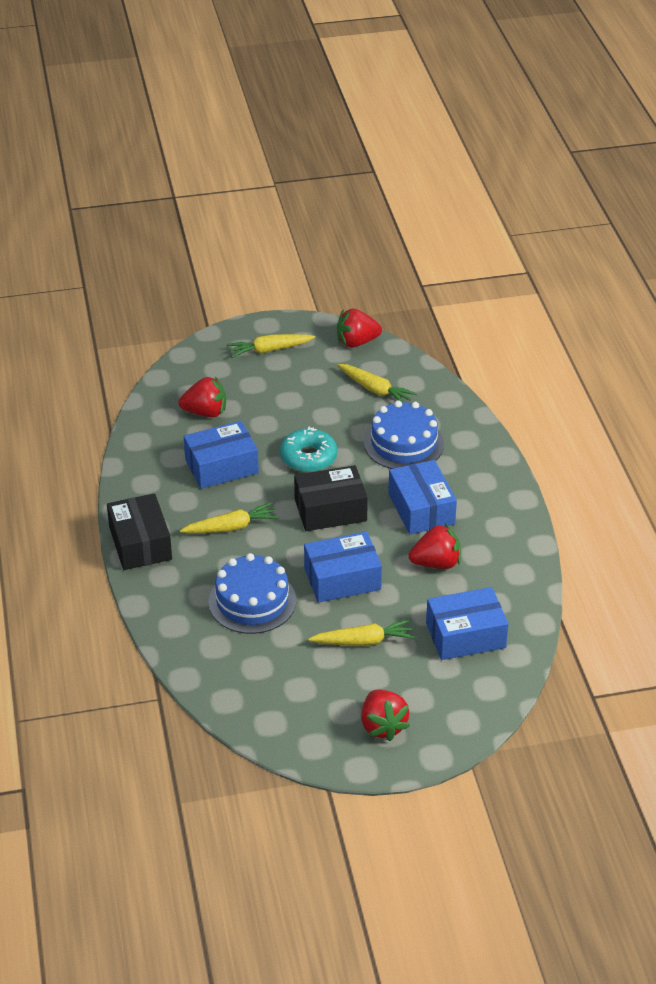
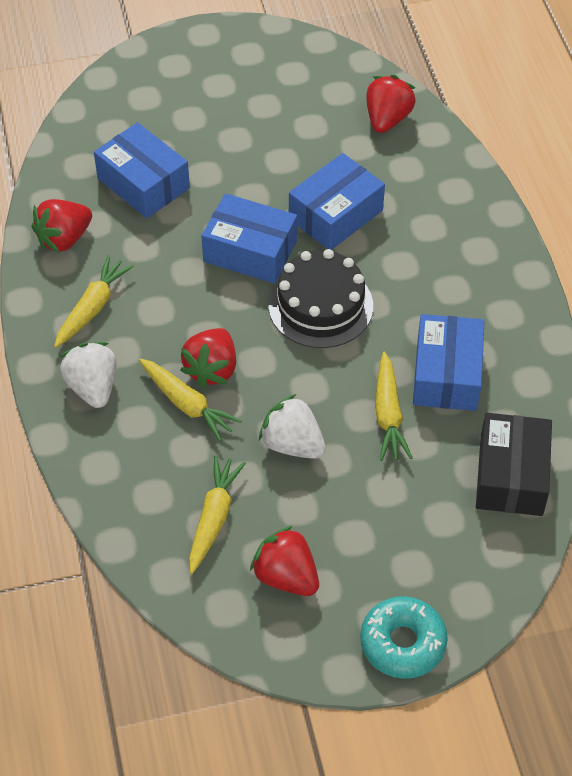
black box: 2 -> 1
black cake: 0 -> 1
blue cake: 2 -> 0
white strawberry: 0 -> 2

